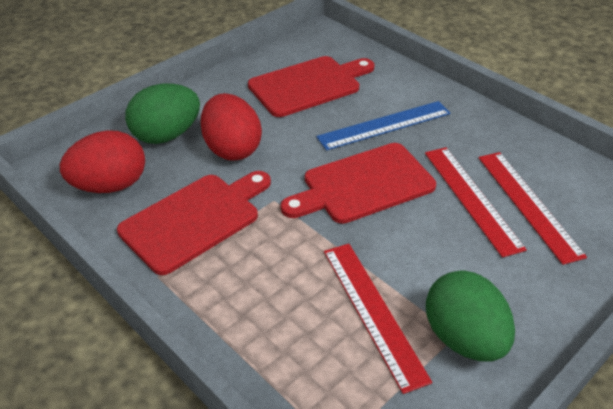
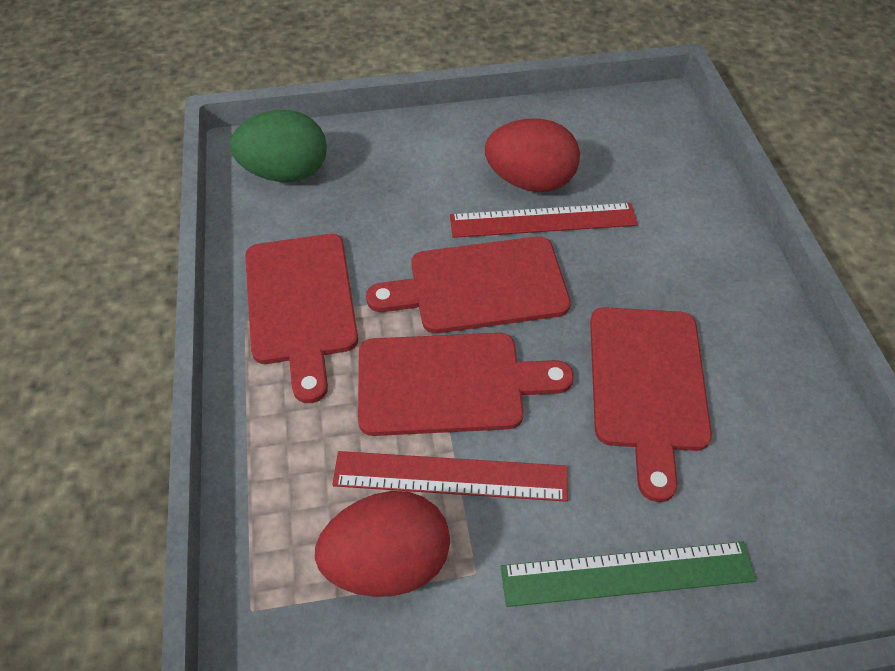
blue ruler: 1 -> 0
green egg: 2 -> 1
green ruler: 0 -> 1
red cutting board: 3 -> 4
red ruler: 3 -> 2

